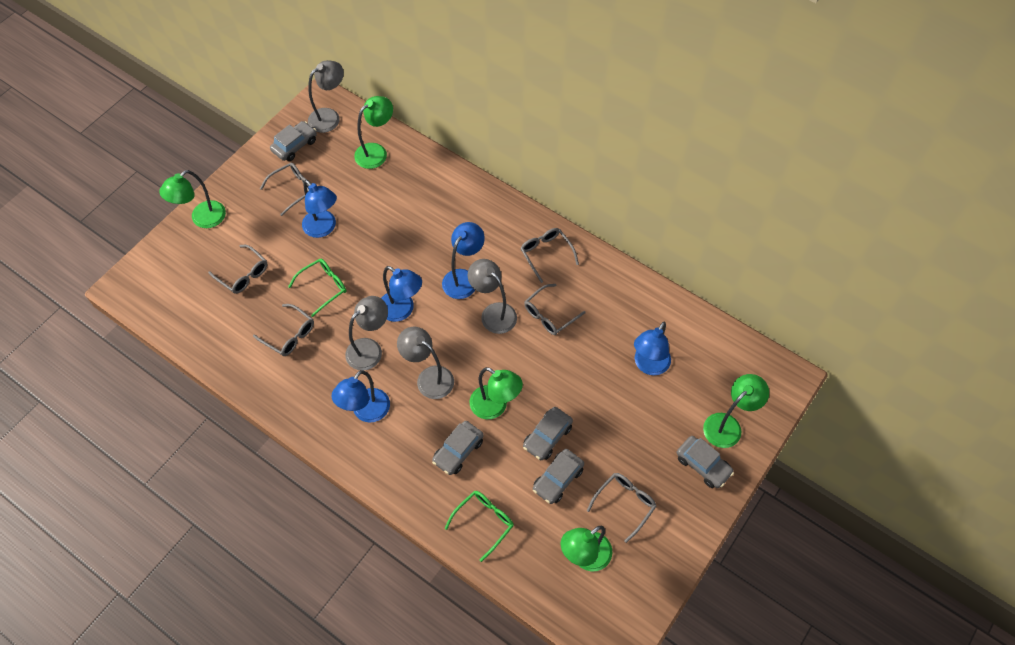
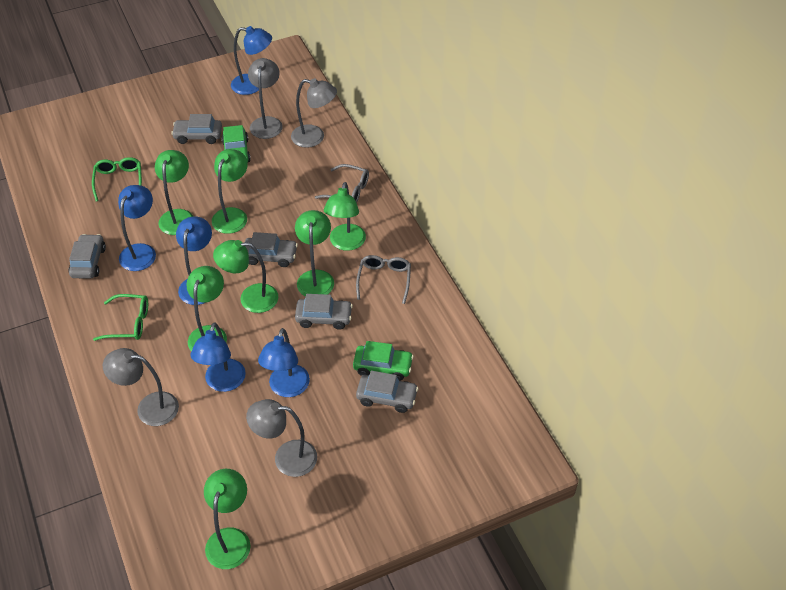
green car: 0 -> 2
green lamp: 5 -> 7
grey glasses: 6 -> 2

